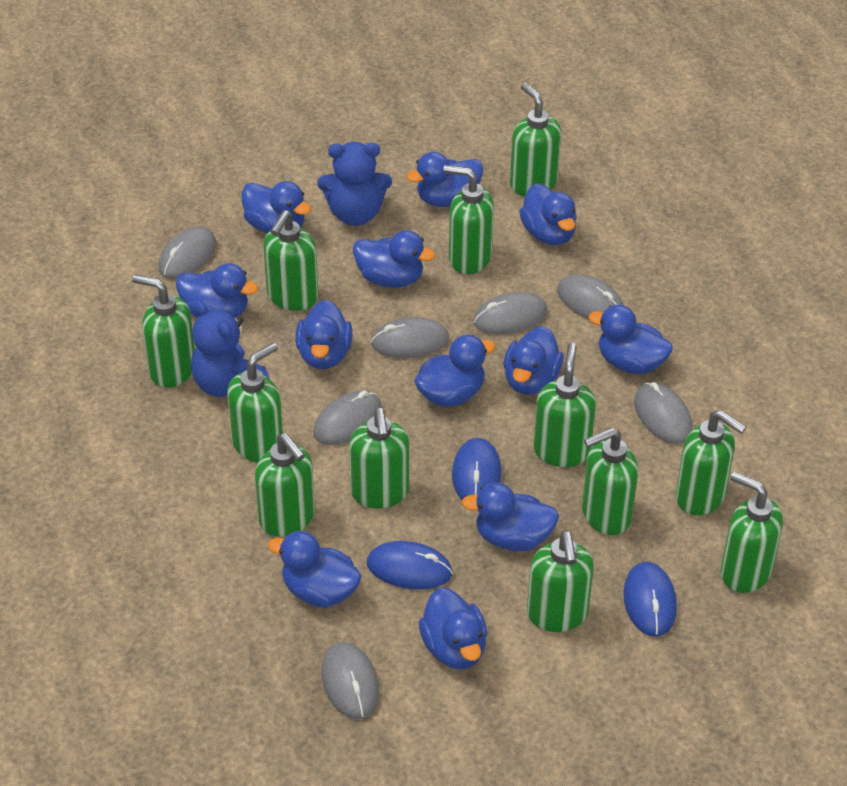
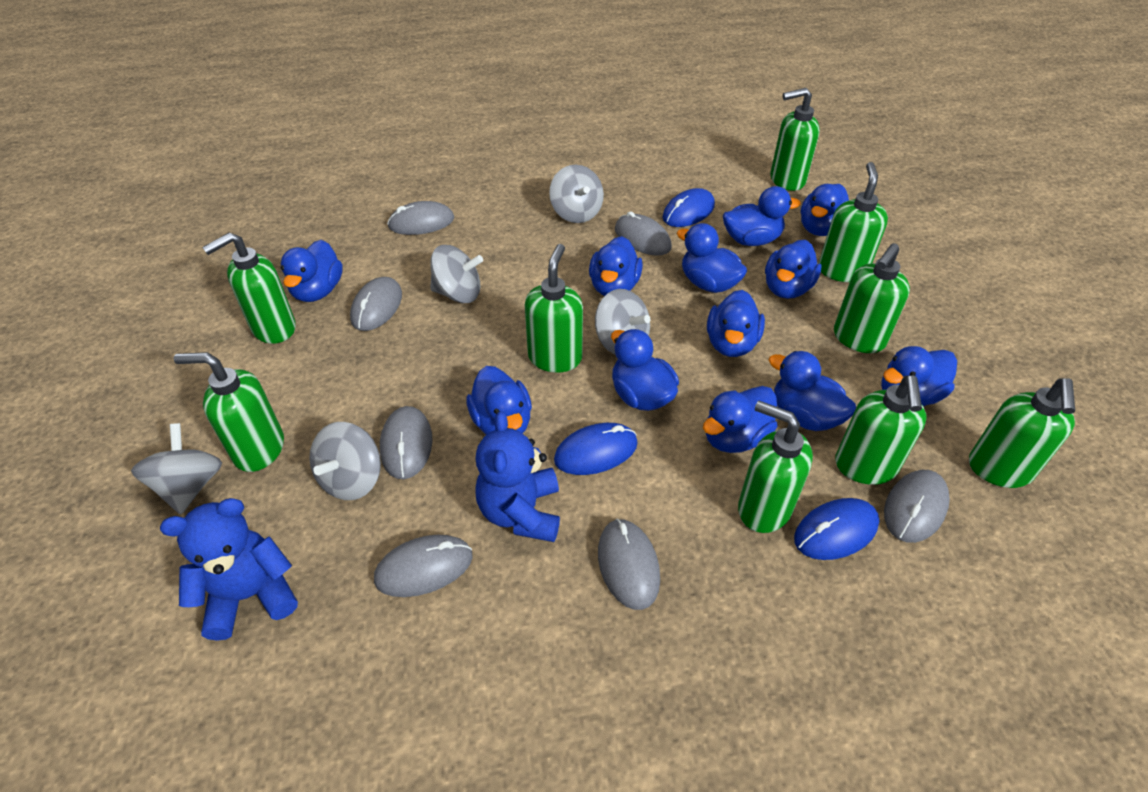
green soap dispenser: 12 -> 9
grey spinning top: 0 -> 5

